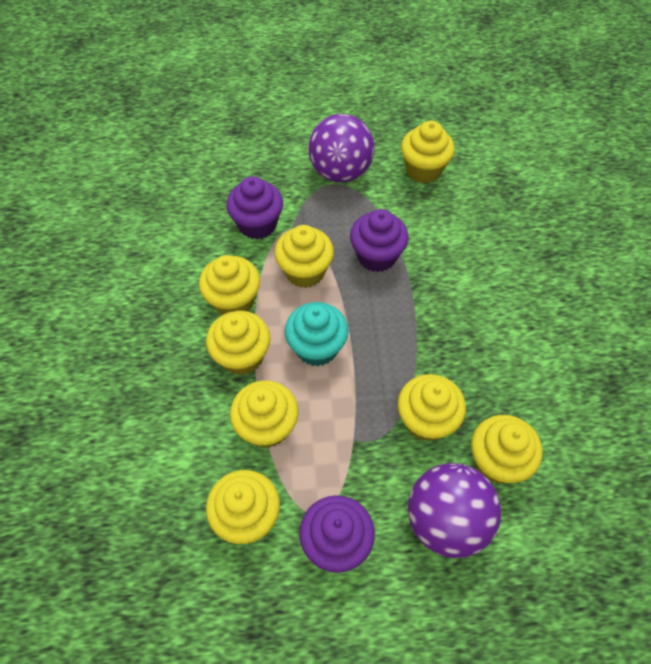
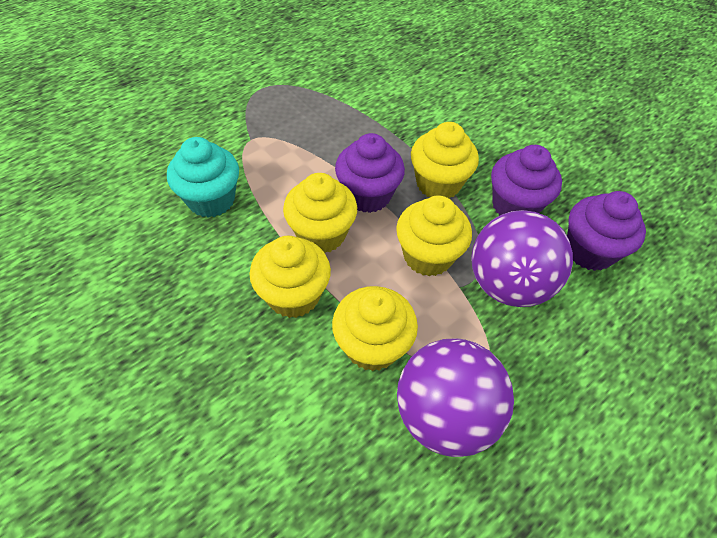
yellow cupcake: 8 -> 5

